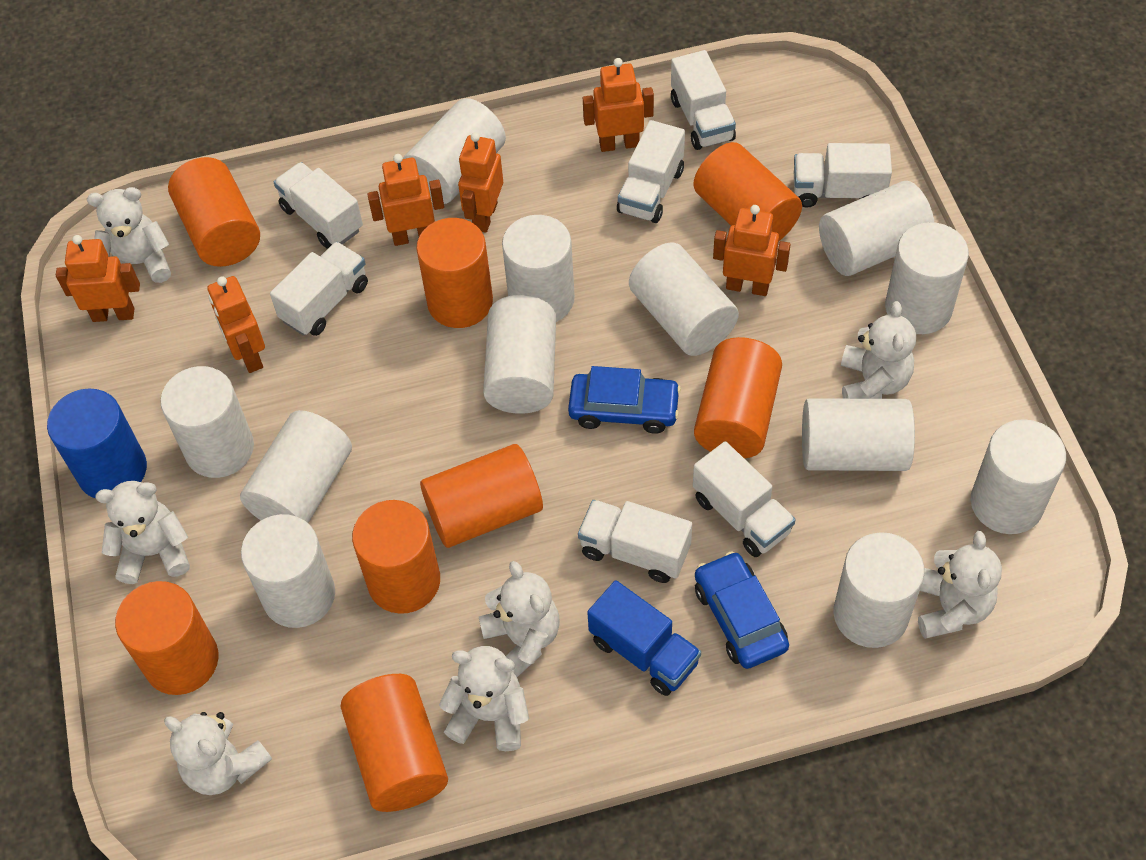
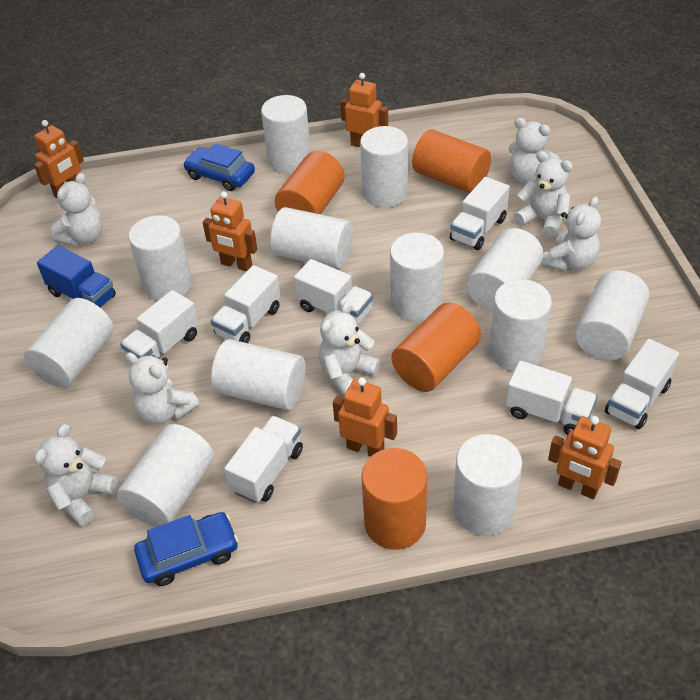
blue cylinder: 1 -> 0
orange cylinder: 8 -> 4
orange robot: 6 -> 5

